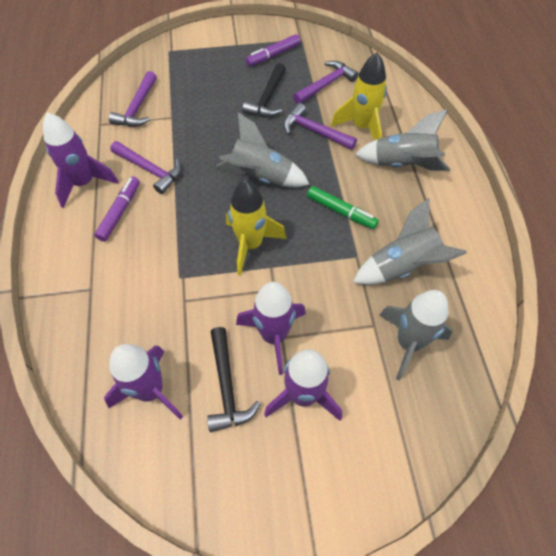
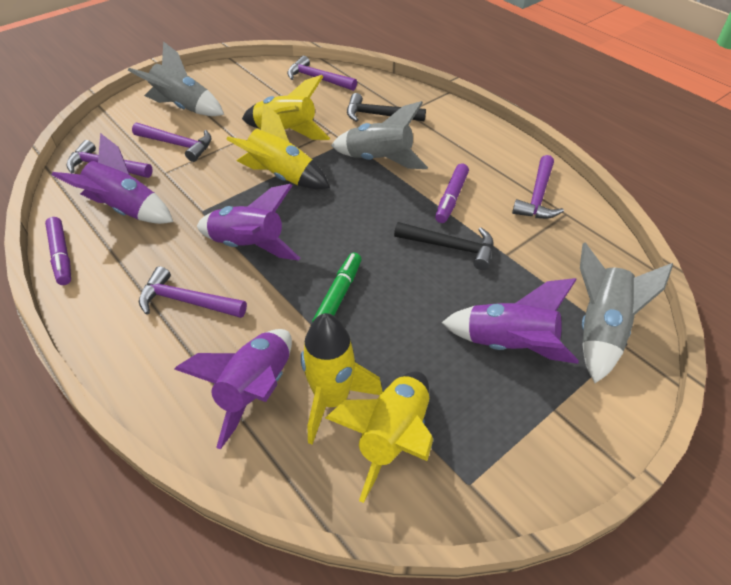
grey rocket: 4 -> 3
purple hammer: 4 -> 5
yellow rocket: 2 -> 4

